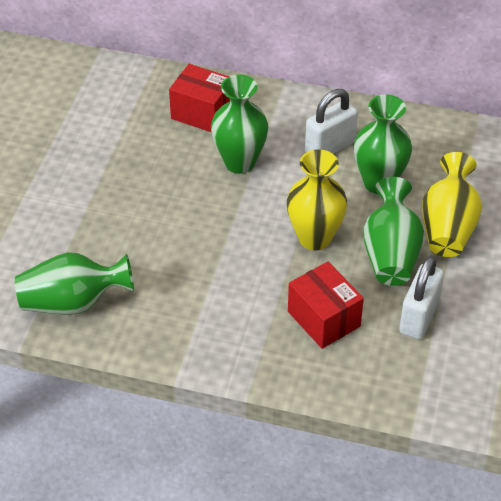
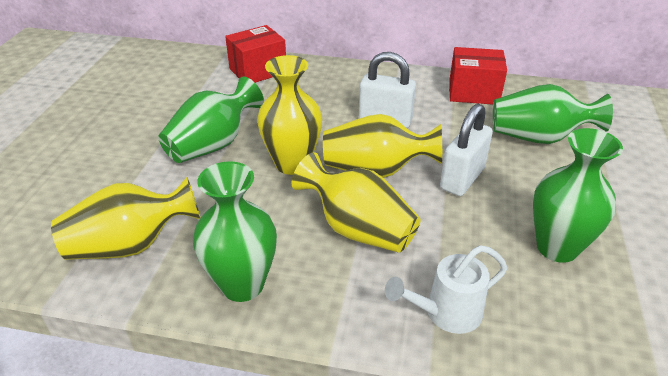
white watering can: 0 -> 1
yellow vase: 2 -> 4

